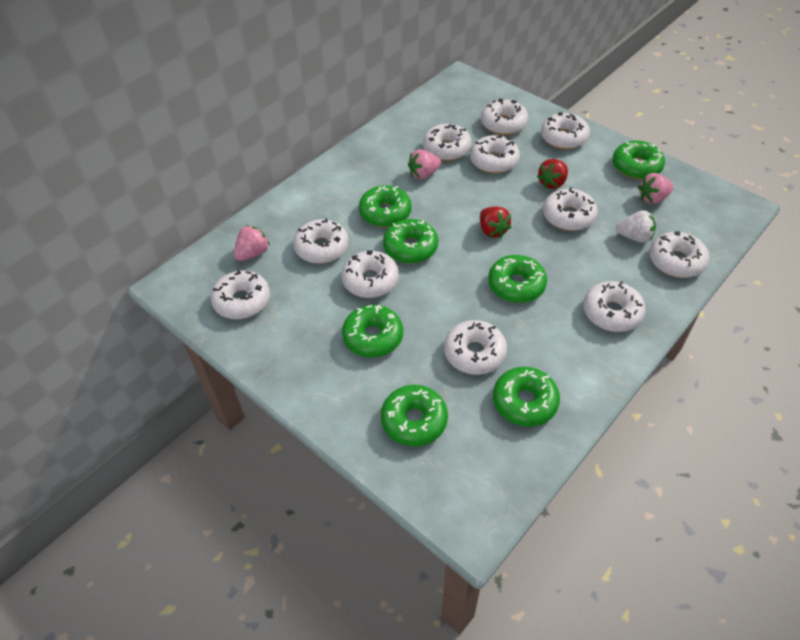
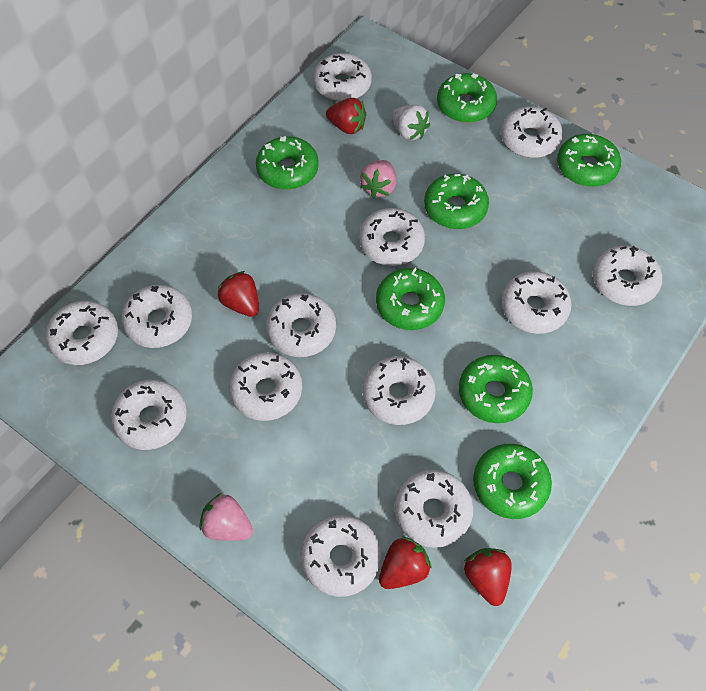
pink strawberry: 3 -> 2
red strawberry: 2 -> 4
white donut: 11 -> 13

